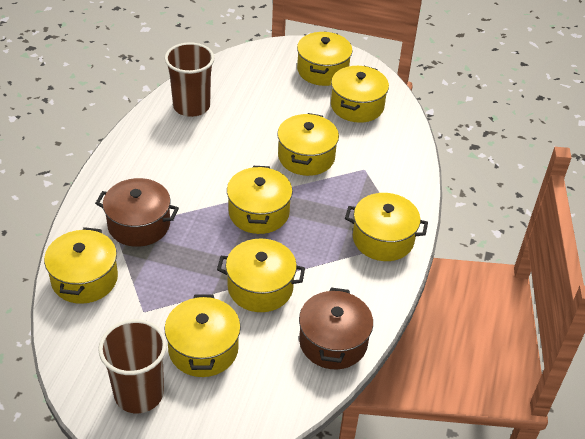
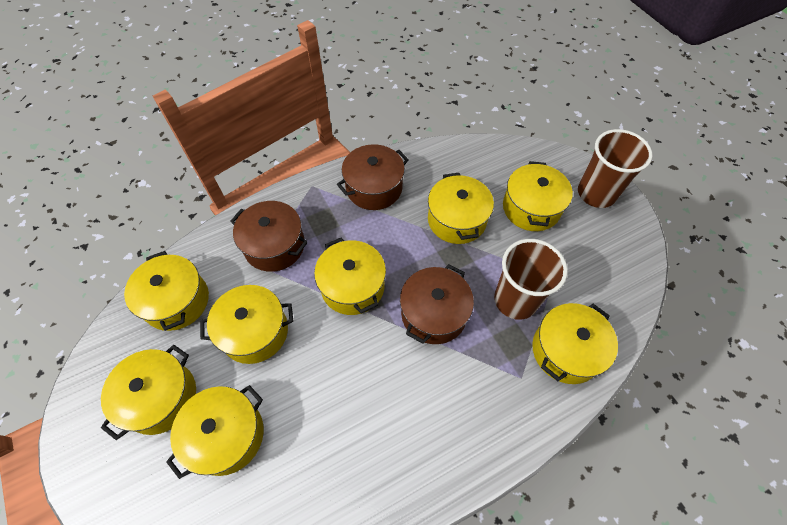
brown pot: 2 -> 3

